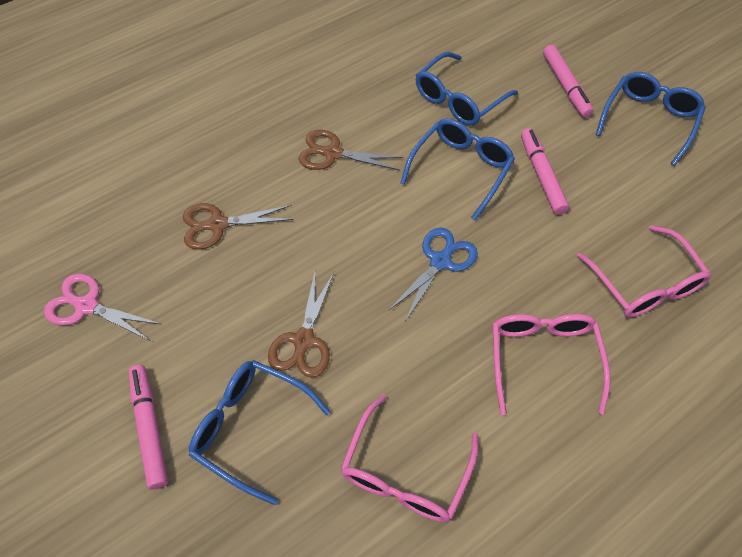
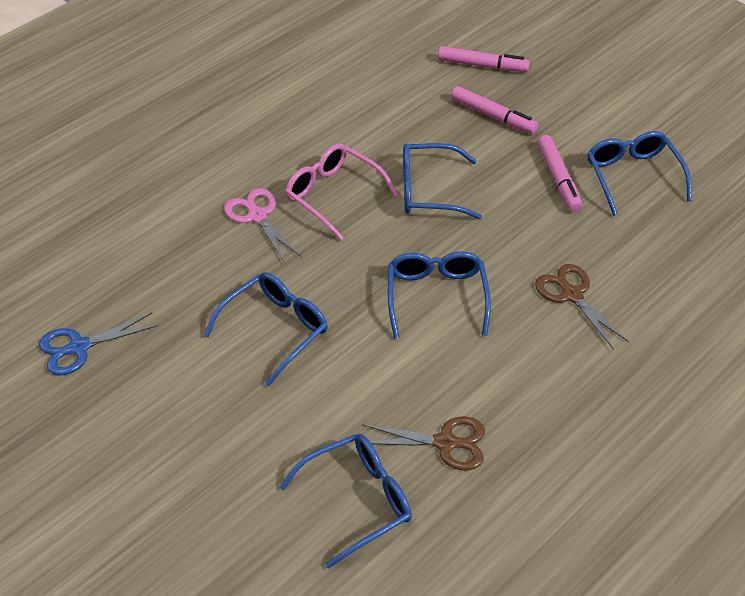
blue glasses: 4 -> 5
brown scissors: 3 -> 2
pink glasses: 3 -> 1

